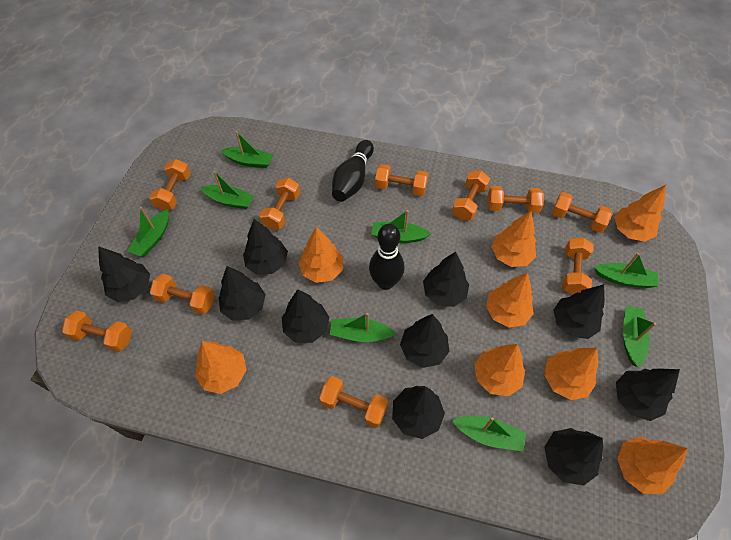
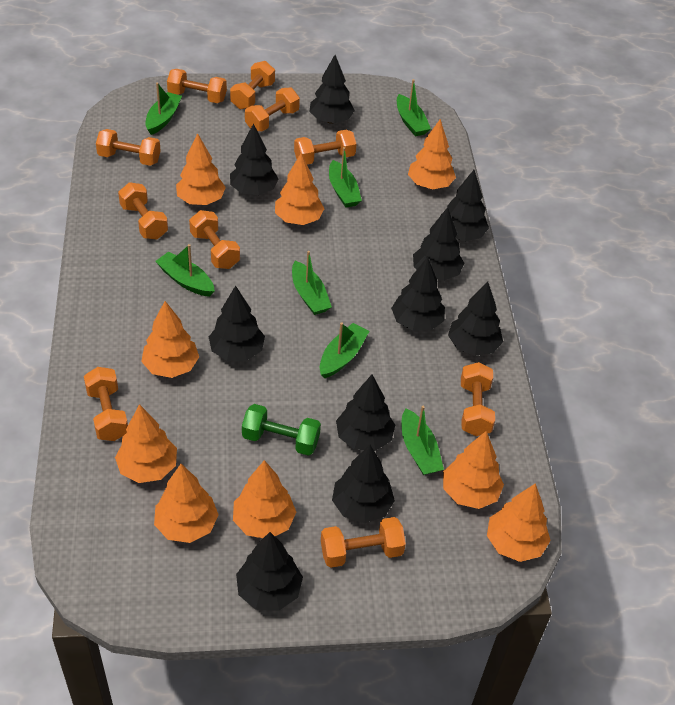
black bowling pin: 2 -> 0
green boat: 8 -> 7
green dumbbell: 0 -> 1
orange tree: 8 -> 9

